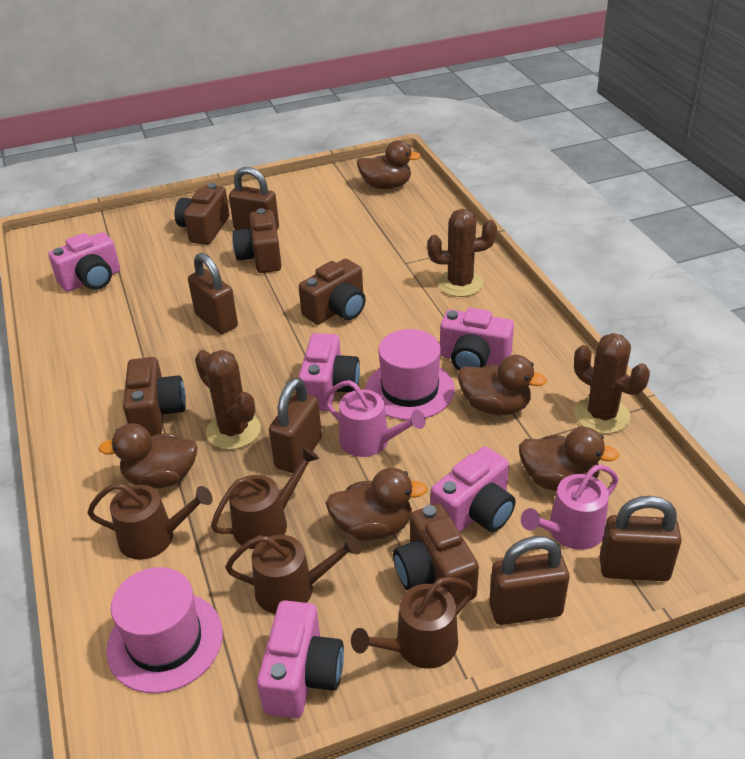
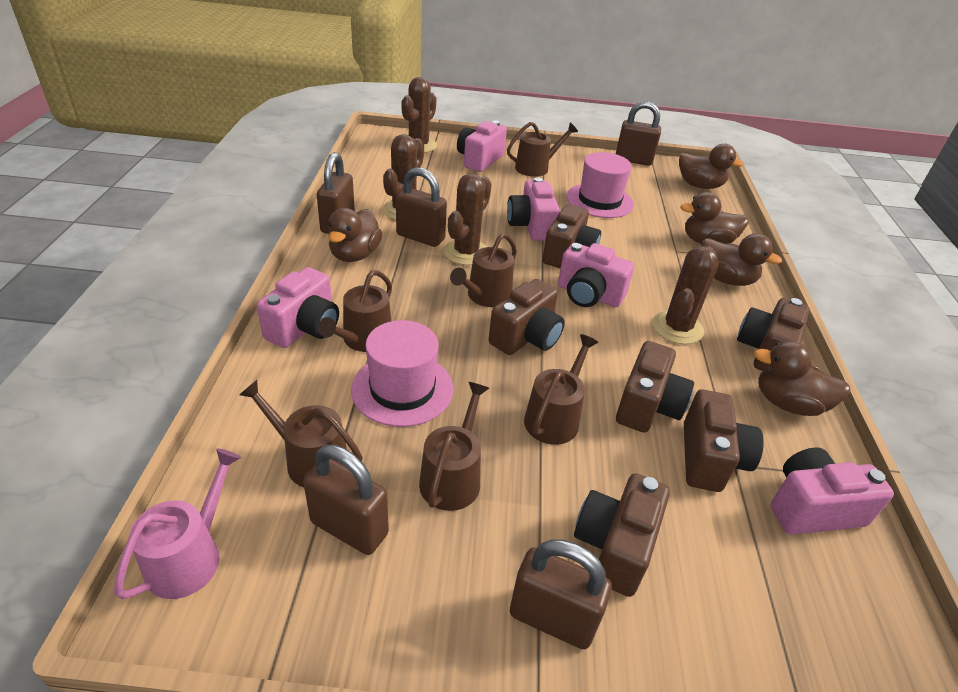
brown cactus: 3 -> 4
brown camera: 5 -> 6
brown watering can: 4 -> 6
pink watering can: 2 -> 1

